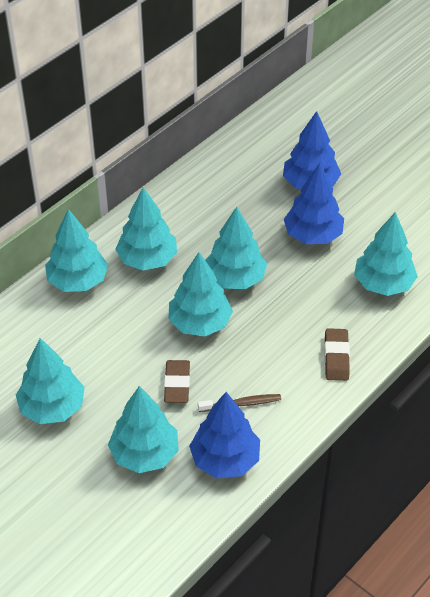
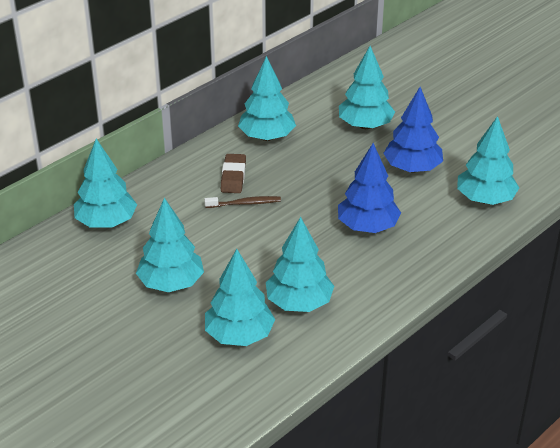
blue tree: 3 -> 2
brown eraser: 2 -> 1

